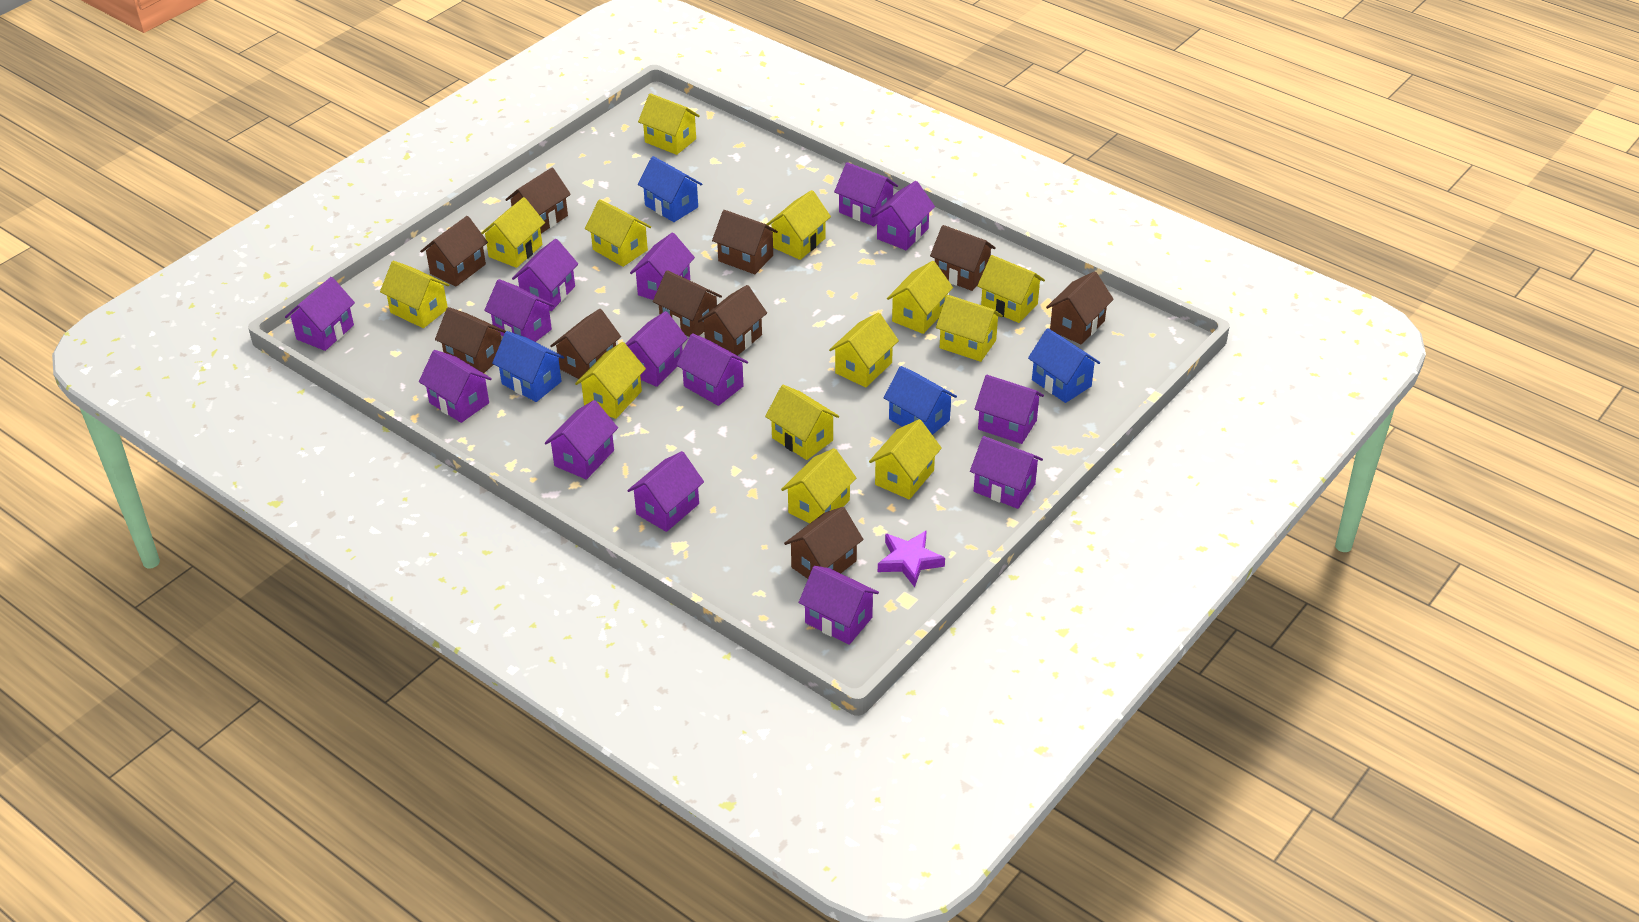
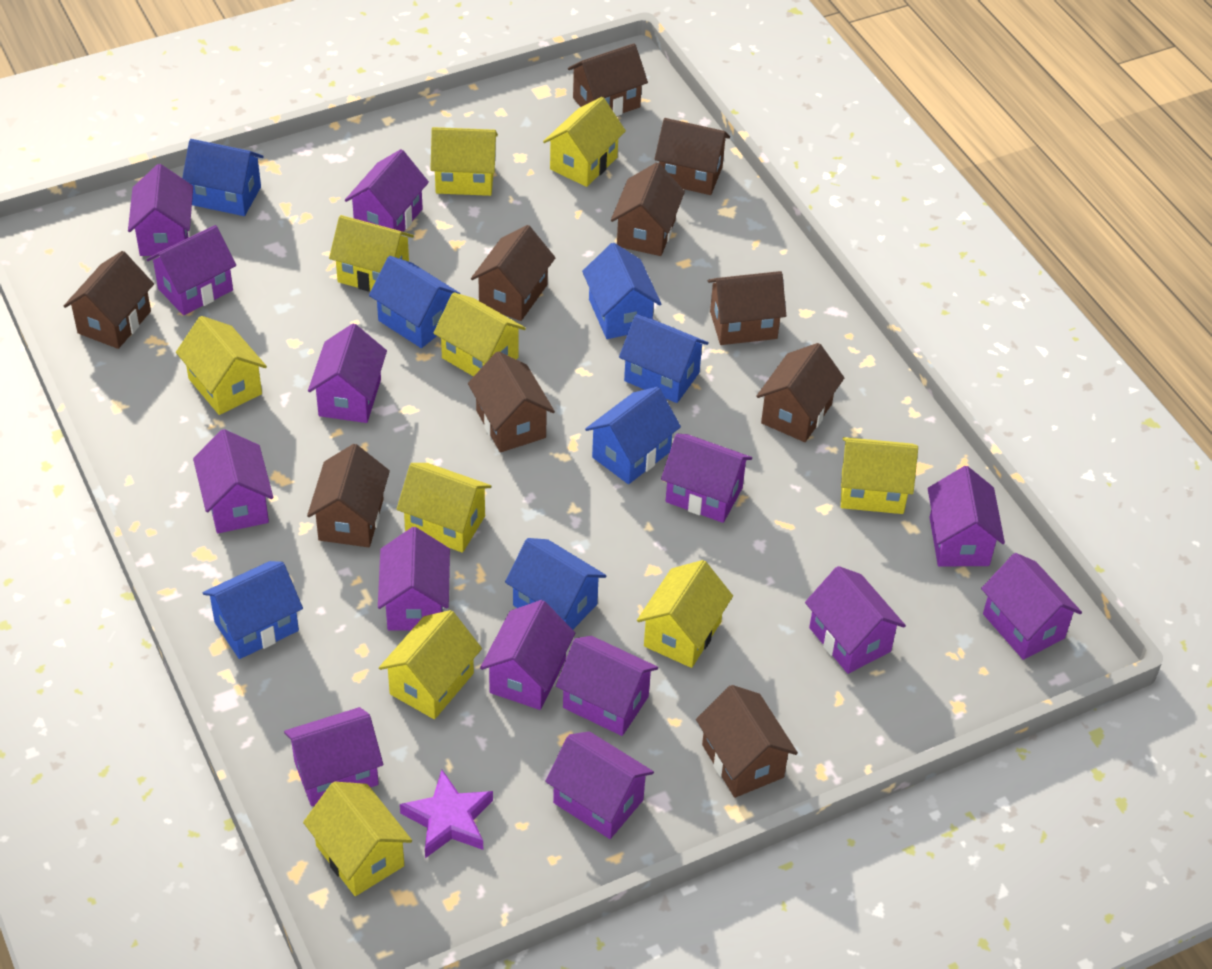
blue house: 4 -> 7
yellow house: 13 -> 10

